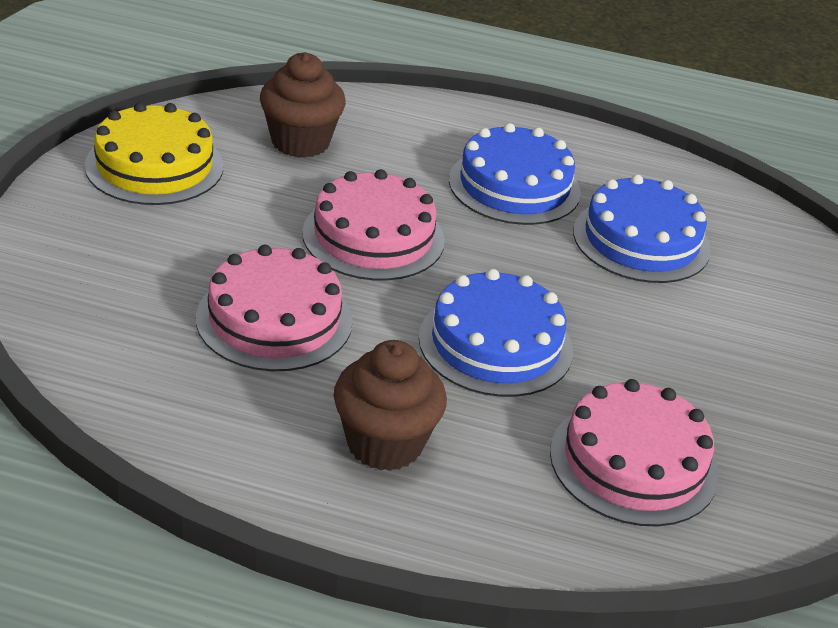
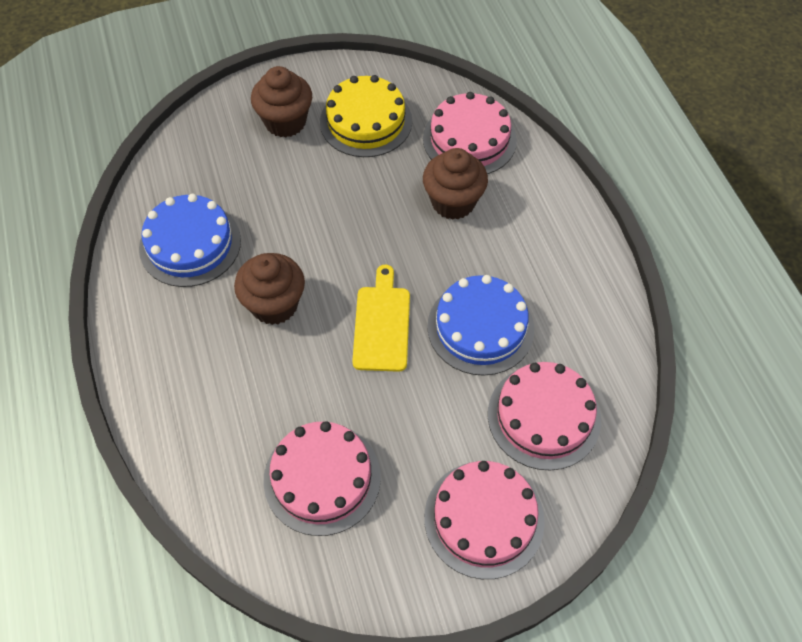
blue cake: 3 -> 2
brown cupcake: 2 -> 3
pink cake: 3 -> 4
yellow cutting board: 0 -> 1

